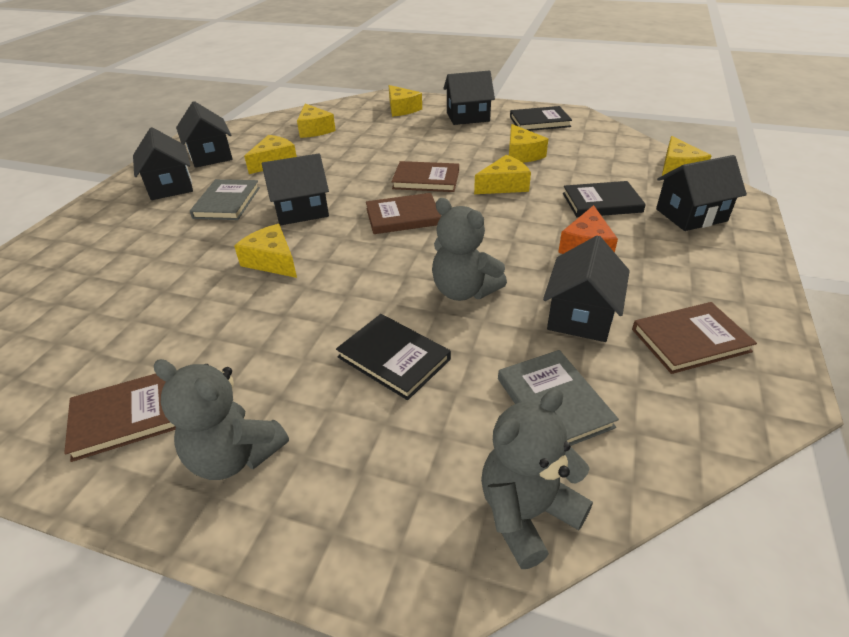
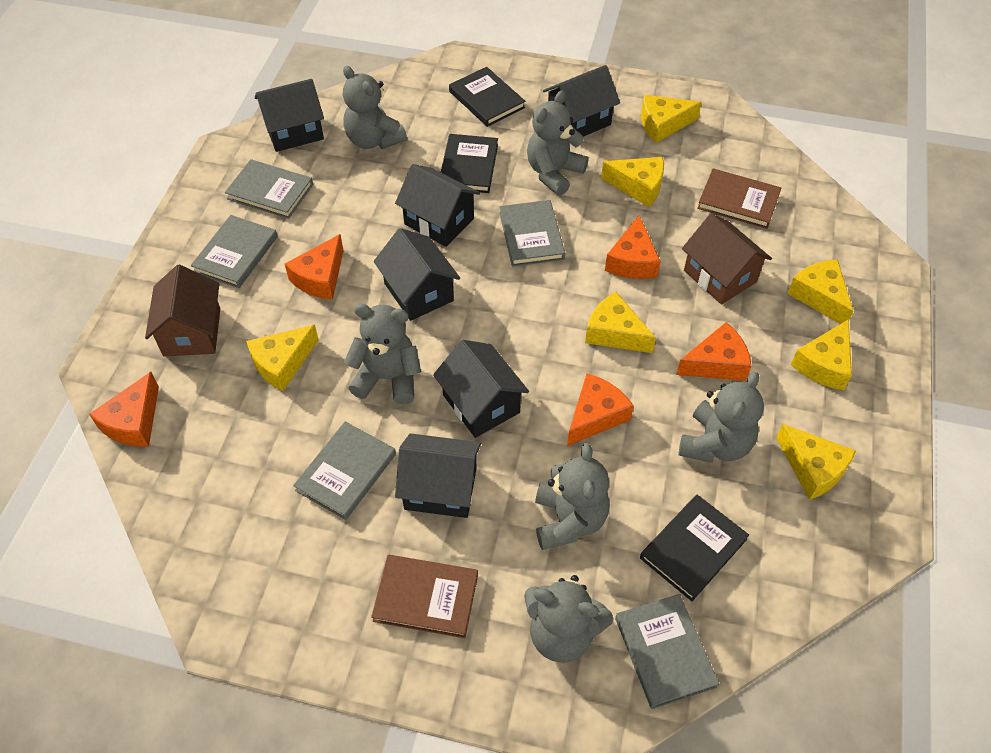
brown book: 4 -> 2
brown house: 0 -> 2
grey book: 2 -> 5
grey teddy bear: 3 -> 6
orange cheese: 1 -> 5

